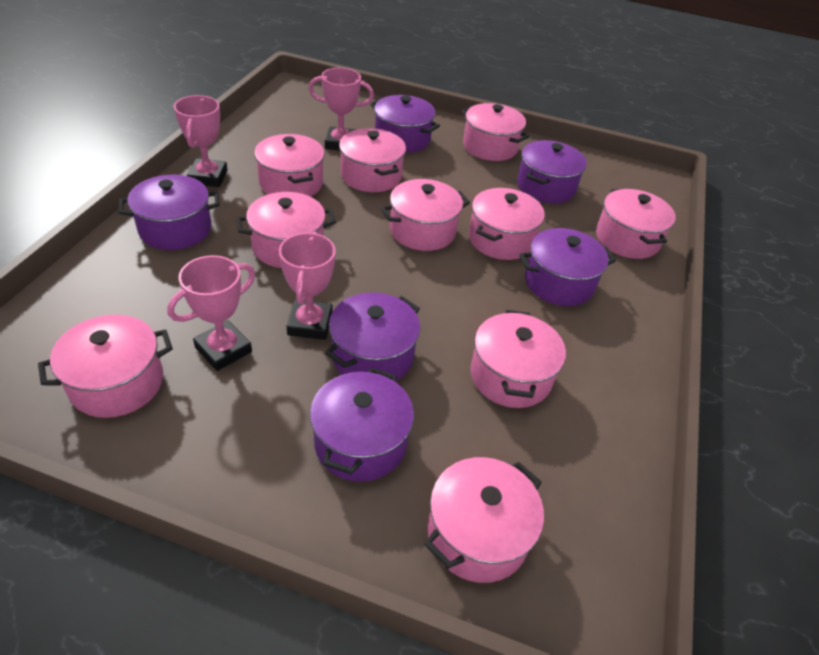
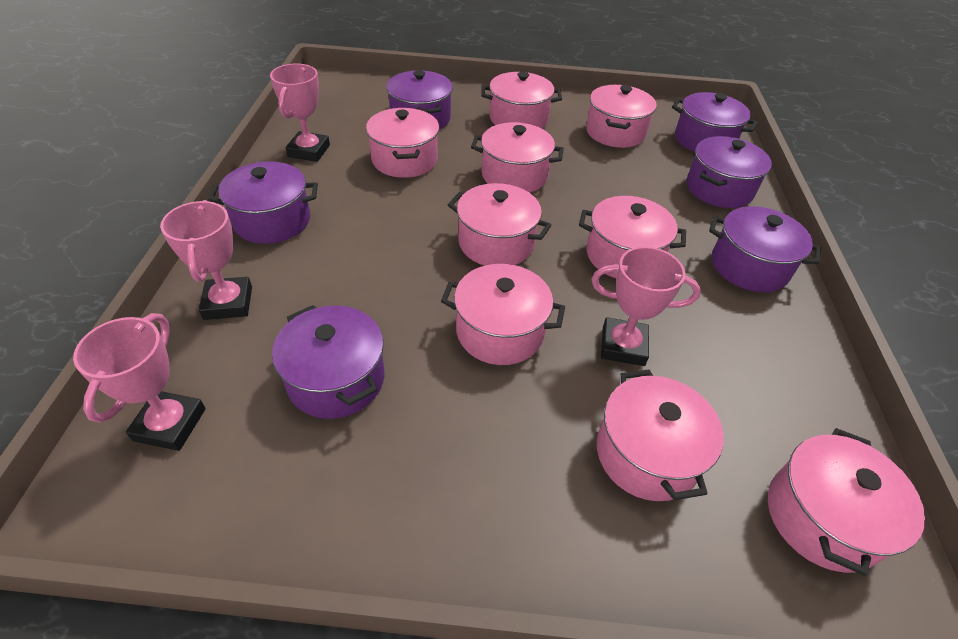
pink pot: 10 -> 9

